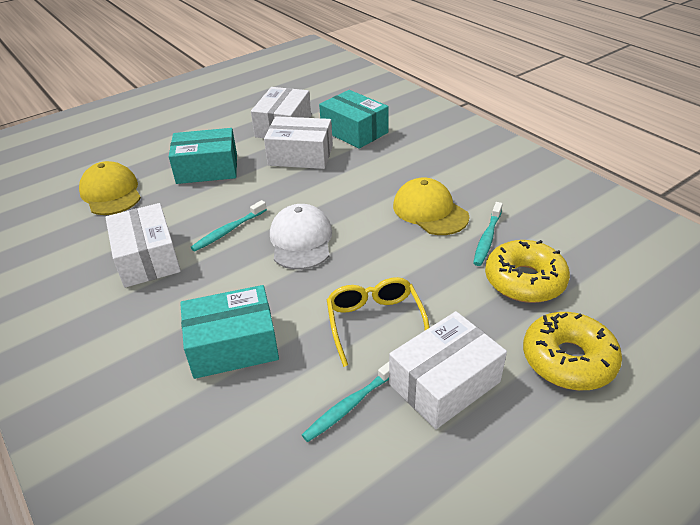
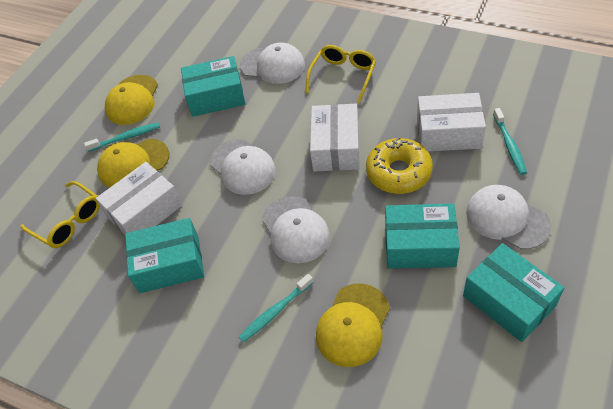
turquoise box: 3 -> 4
white box: 4 -> 3
white cap: 1 -> 4
yellow cap: 2 -> 3
yellow donut: 2 -> 1
yellow glasses: 1 -> 2

